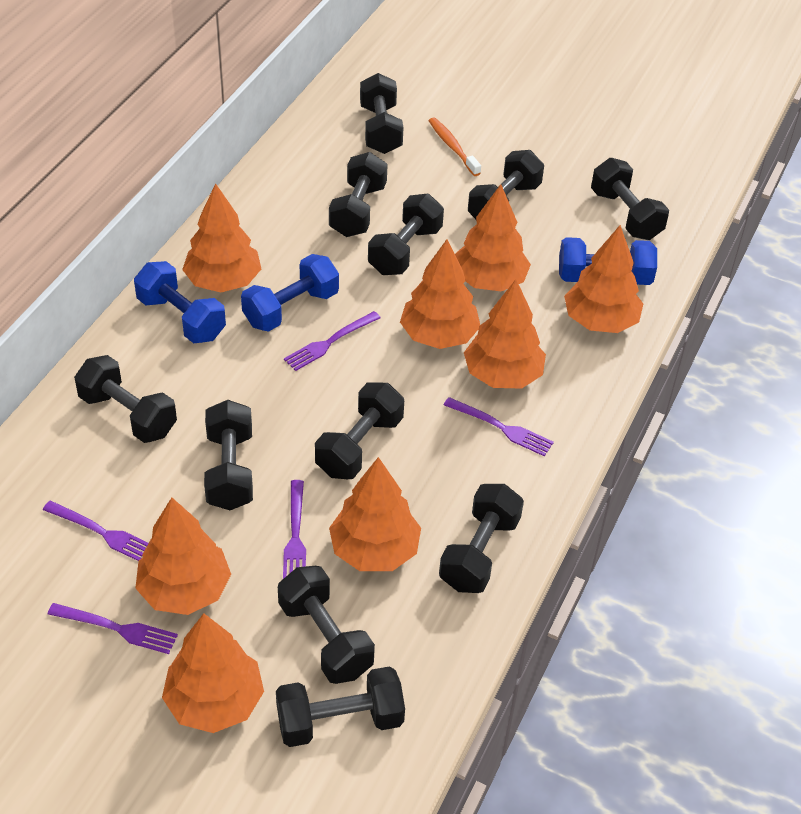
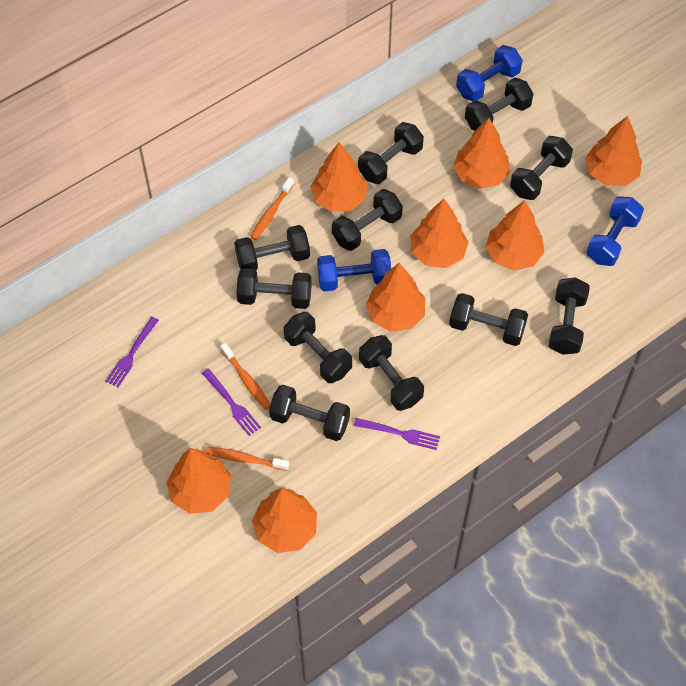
orange toothbrush: 1 -> 3
purple fork: 5 -> 3

